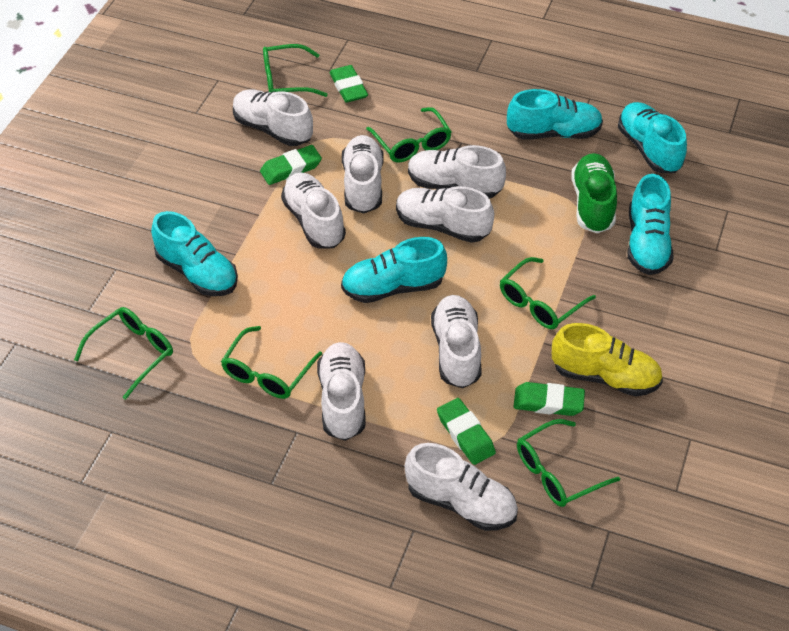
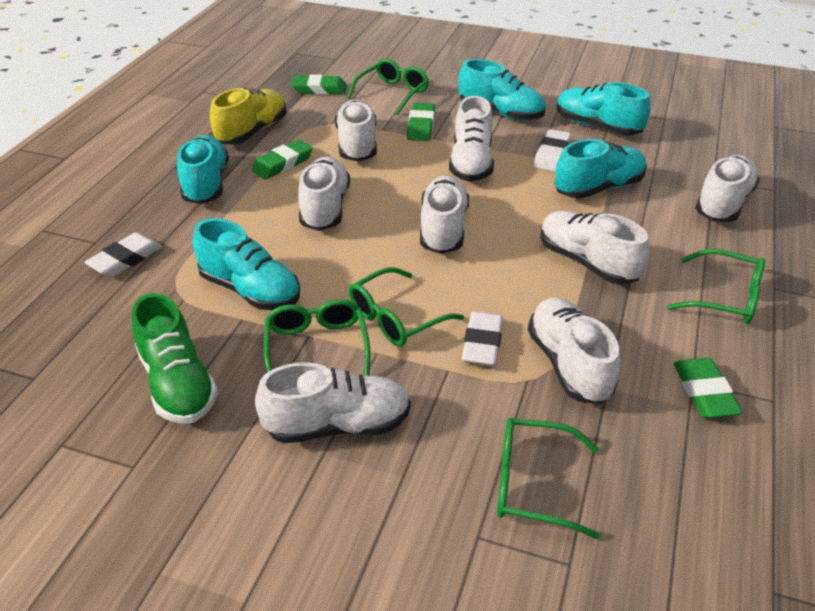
green glasses: 6 -> 5
white eraser: 0 -> 3

